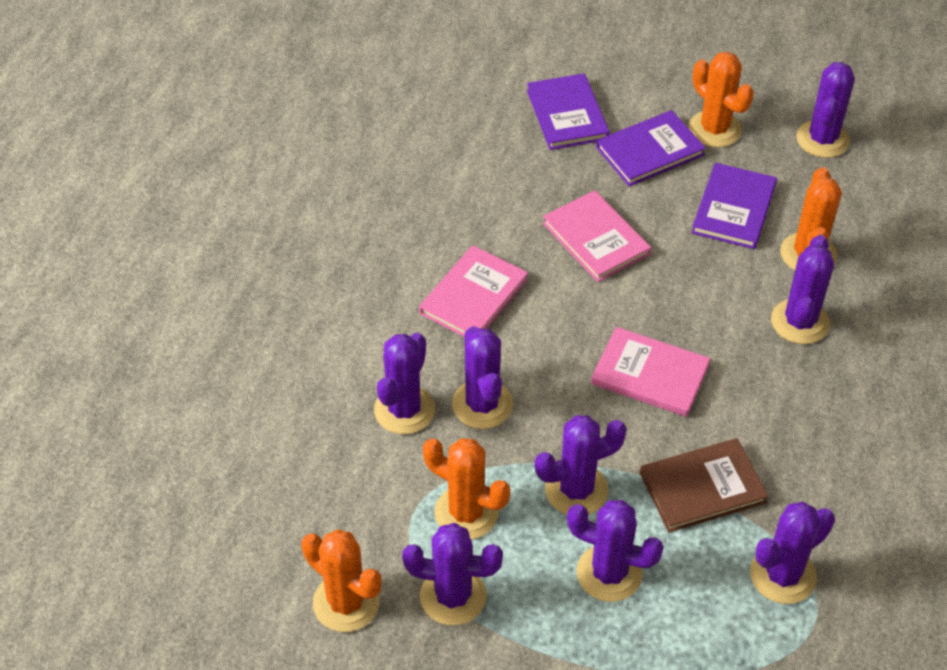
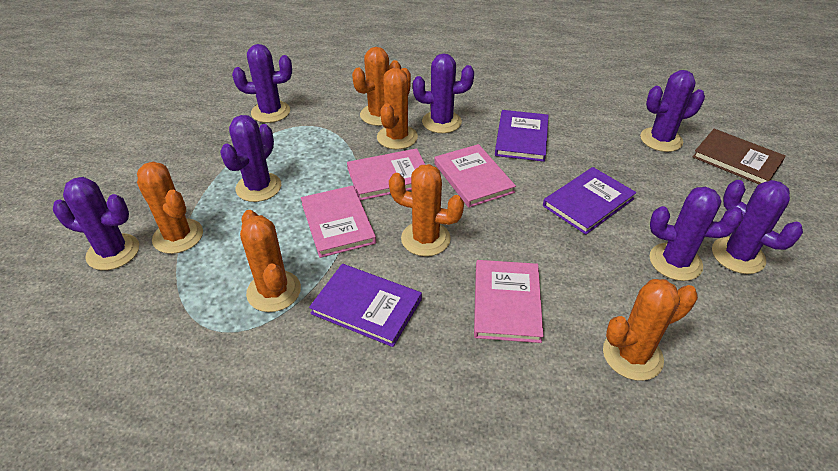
orange cactus: 4 -> 6
pink book: 3 -> 4
purple cactus: 8 -> 7

